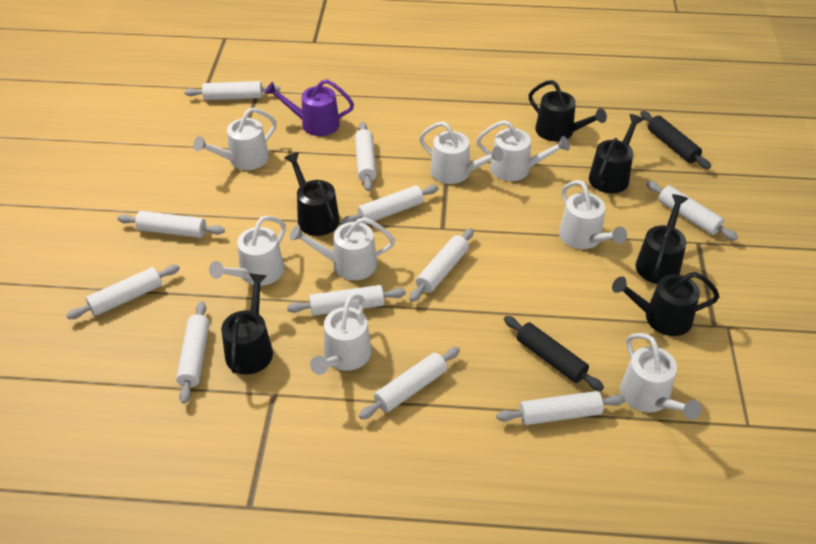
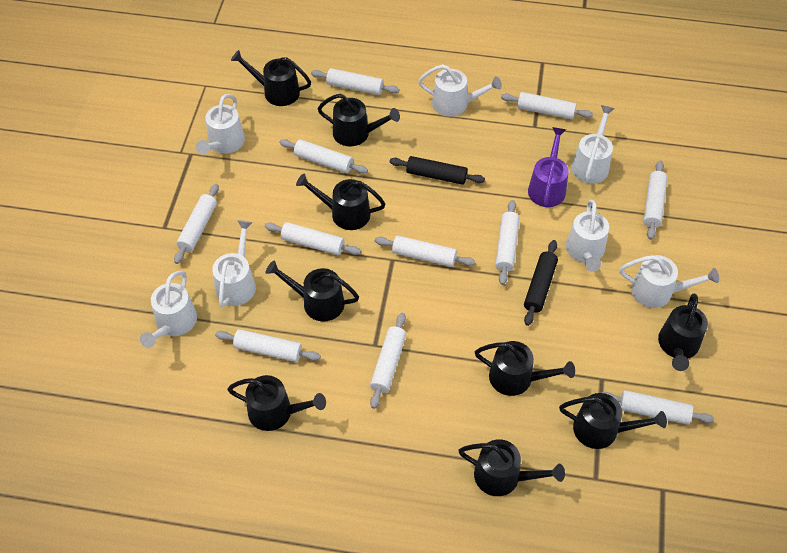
black watering can: 6 -> 9
white watering can: 8 -> 7

